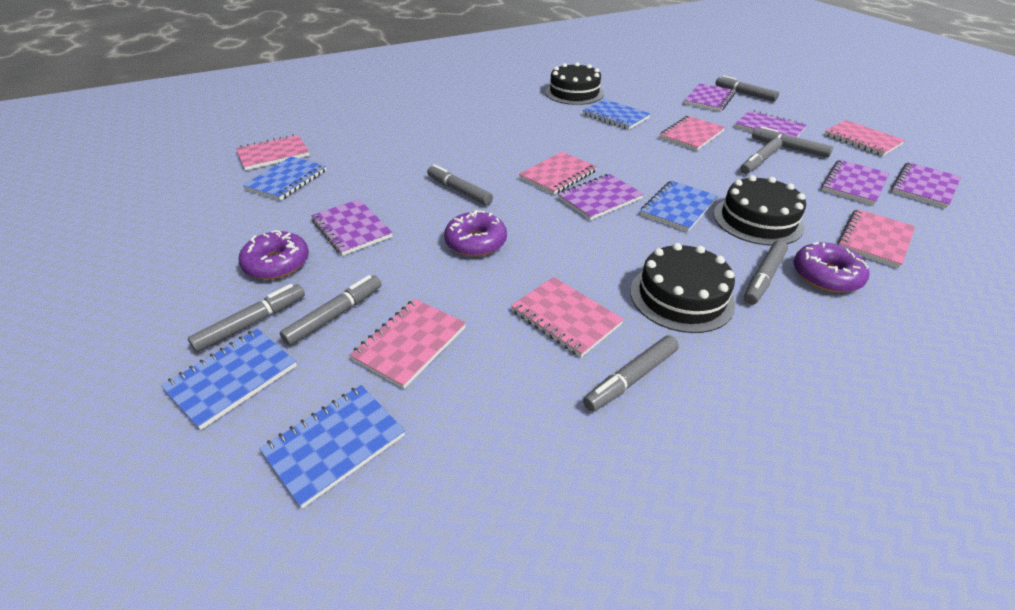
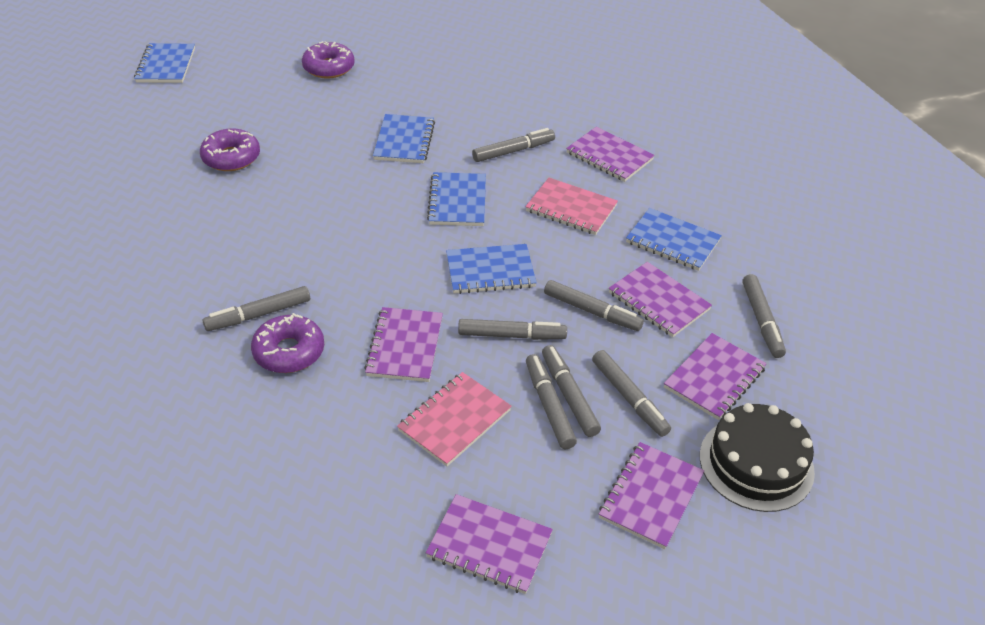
black cake: 3 -> 1
pink notebook: 7 -> 2

